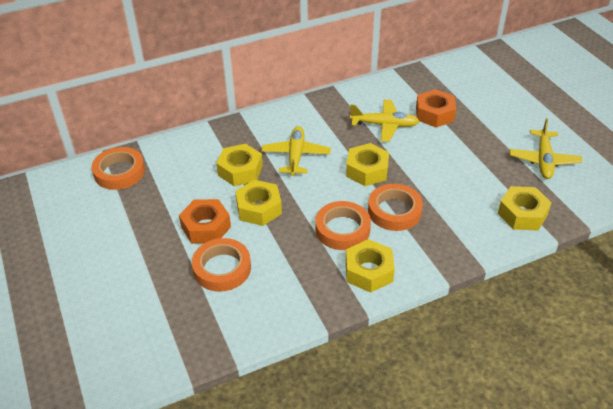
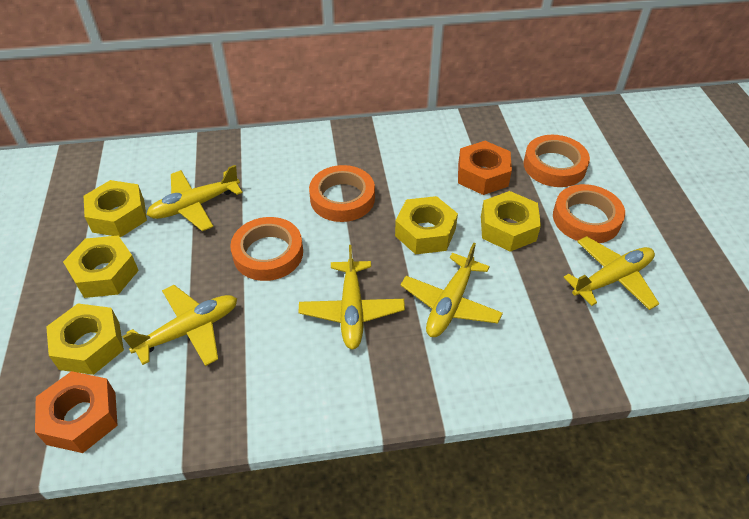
yellow plane: 3 -> 5

